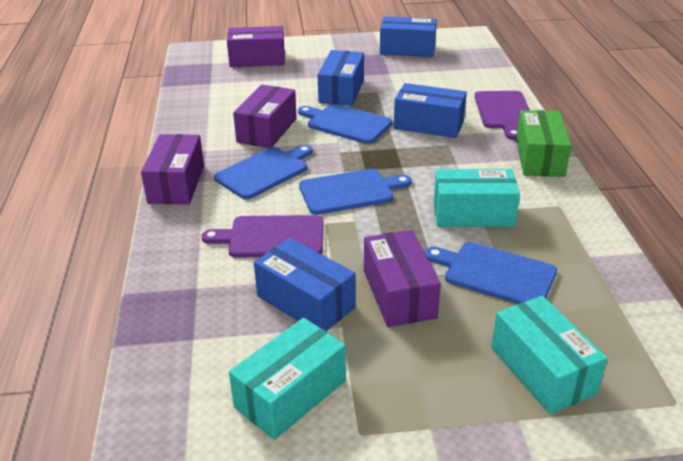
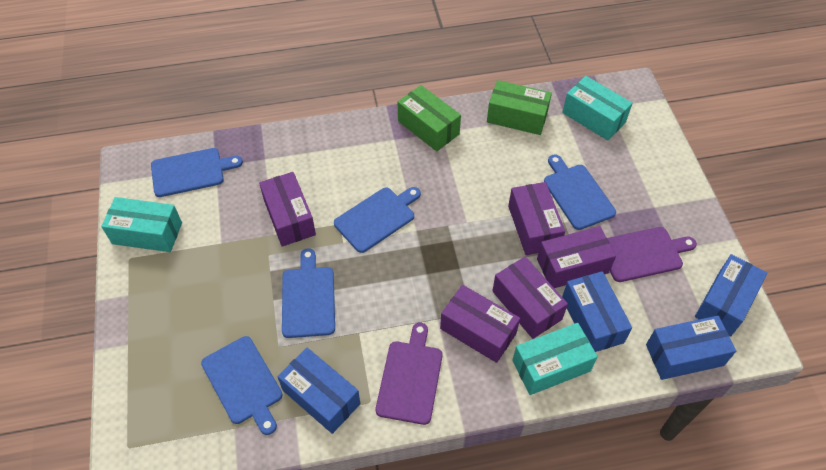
blue cutting board: 4 -> 5
green box: 1 -> 2
purple box: 4 -> 5

